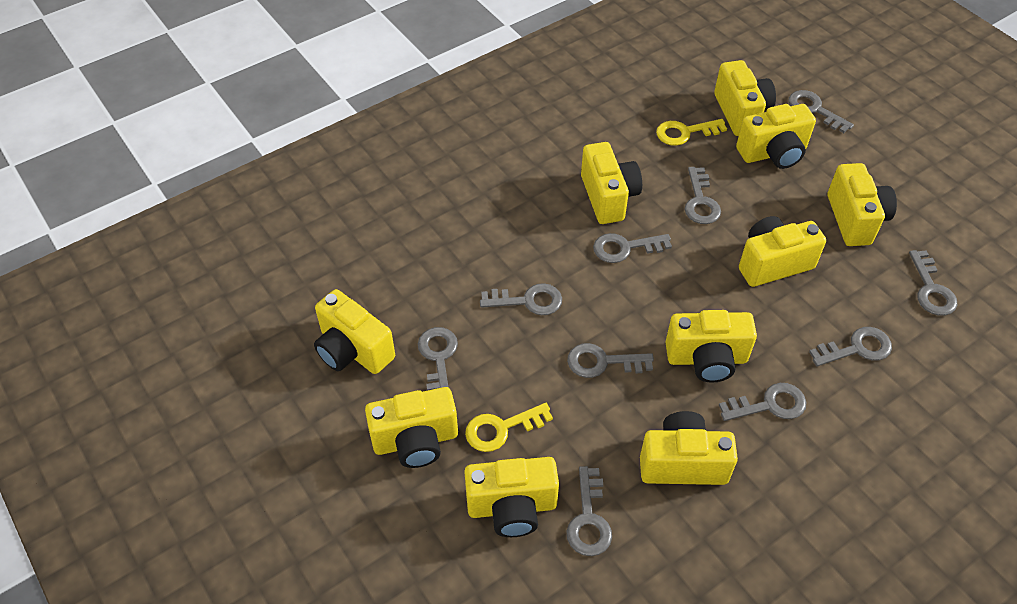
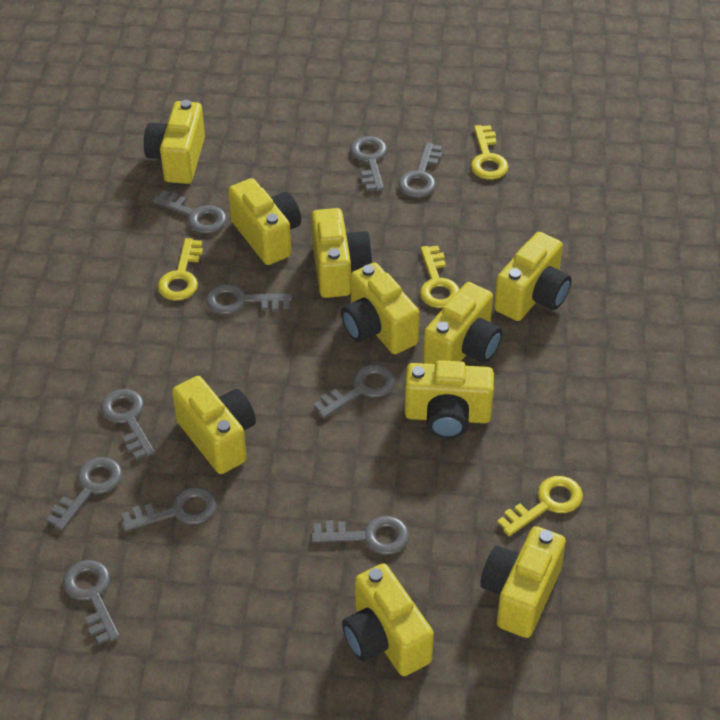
yellow key: 2 -> 4

